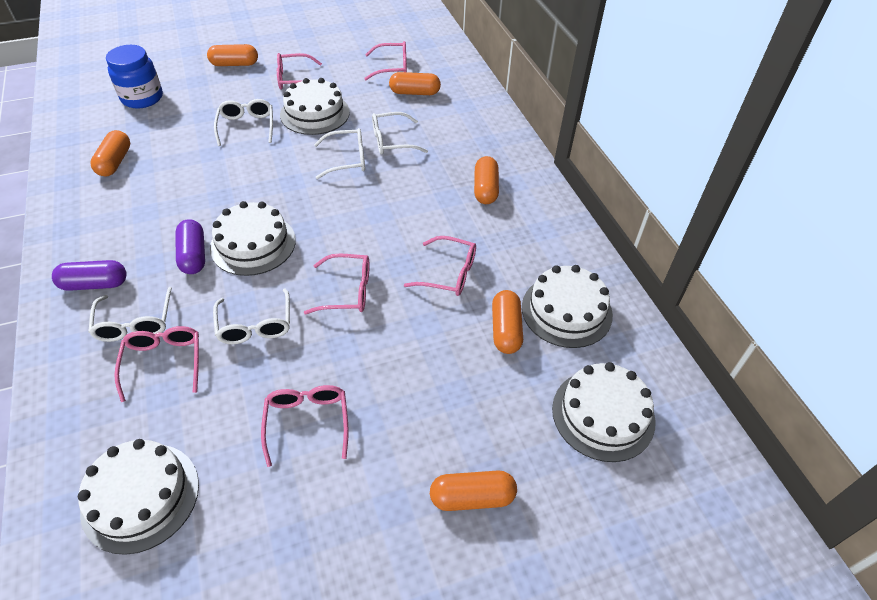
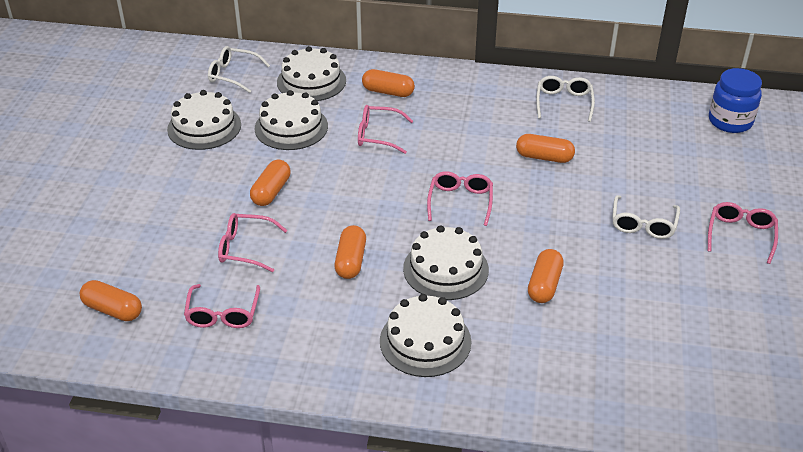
pink glasses: 6 -> 5
purple capsule: 2 -> 0
white glasses: 5 -> 3

